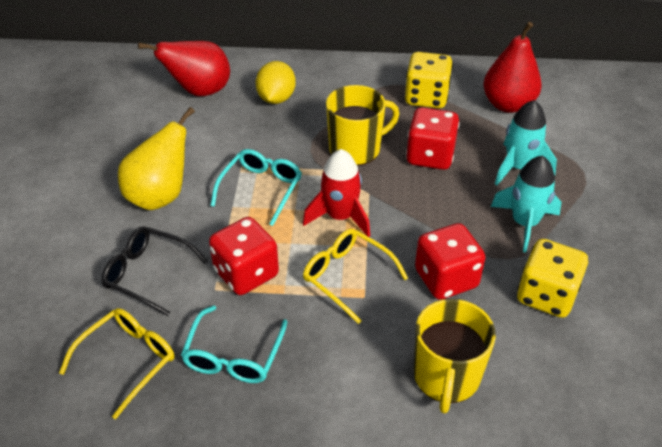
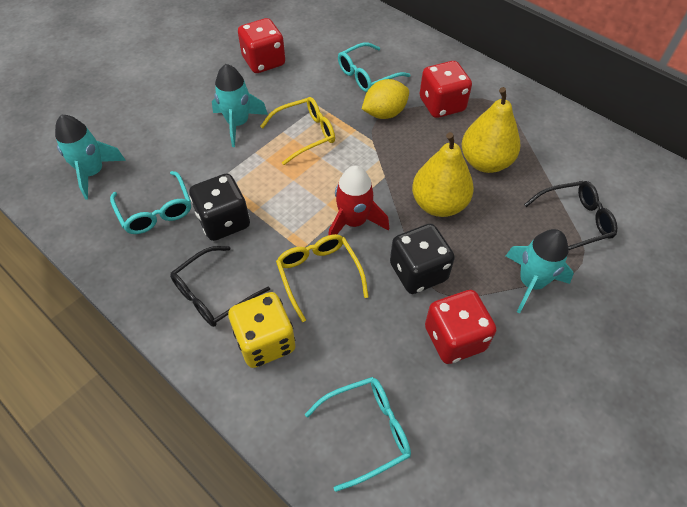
black dice: 0 -> 2
black glasses: 1 -> 2
red pear: 2 -> 0
turquoise glasses: 2 -> 3
turquoise rocket: 2 -> 3
yellow dice: 2 -> 1
yellow mug: 2 -> 0
yellow pear: 1 -> 2

